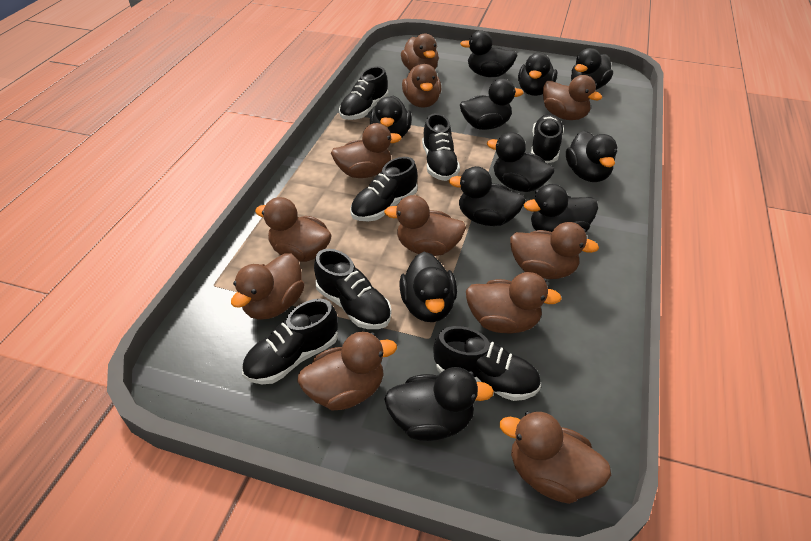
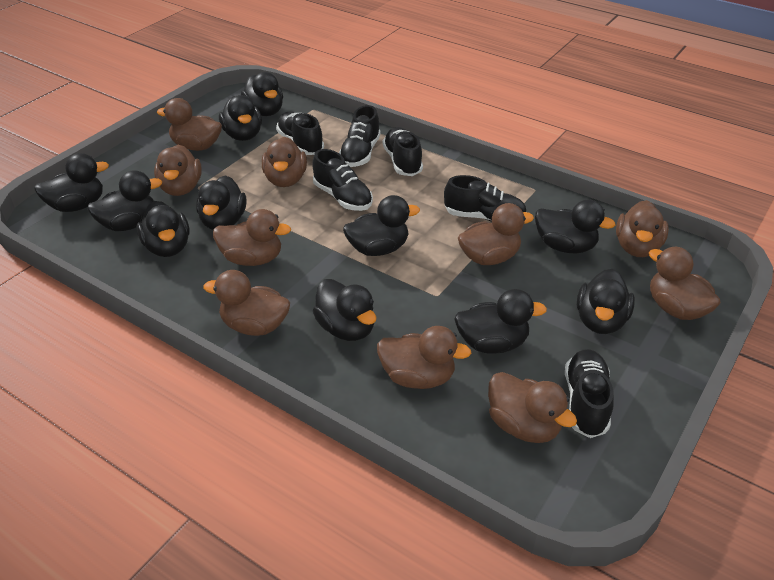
black shoe: 7 -> 6
brown duck: 11 -> 10

